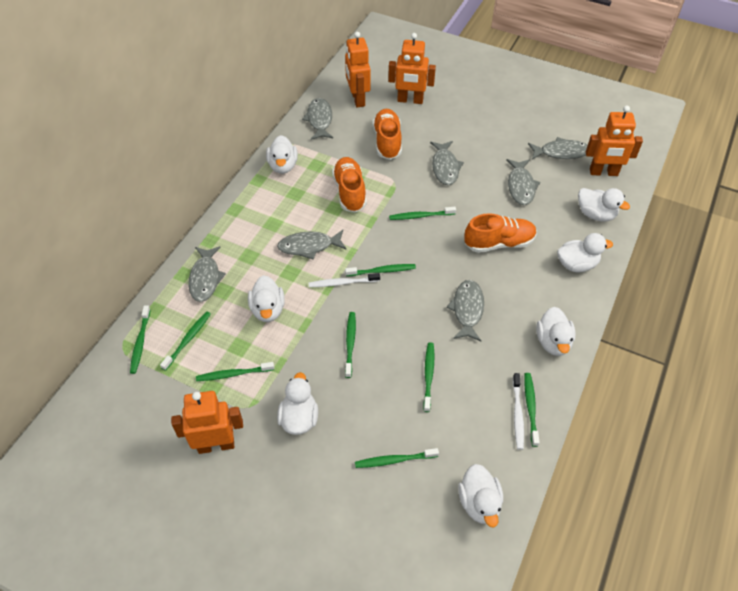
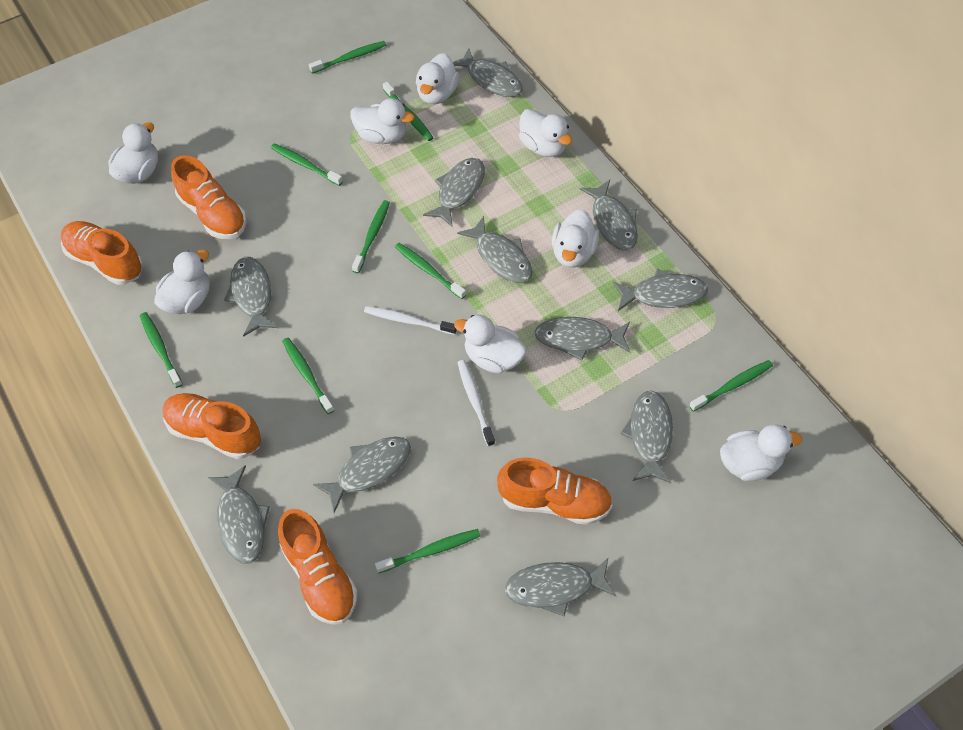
grey fish: 7 -> 11
orange robot: 4 -> 0
orange shoe: 3 -> 5
white duck: 7 -> 8

